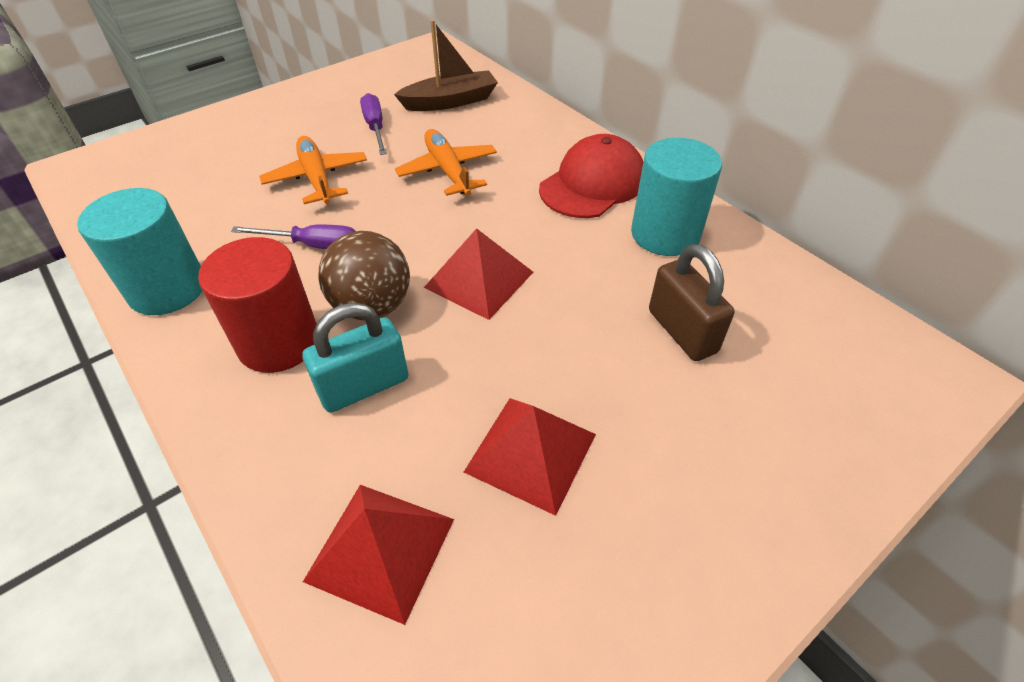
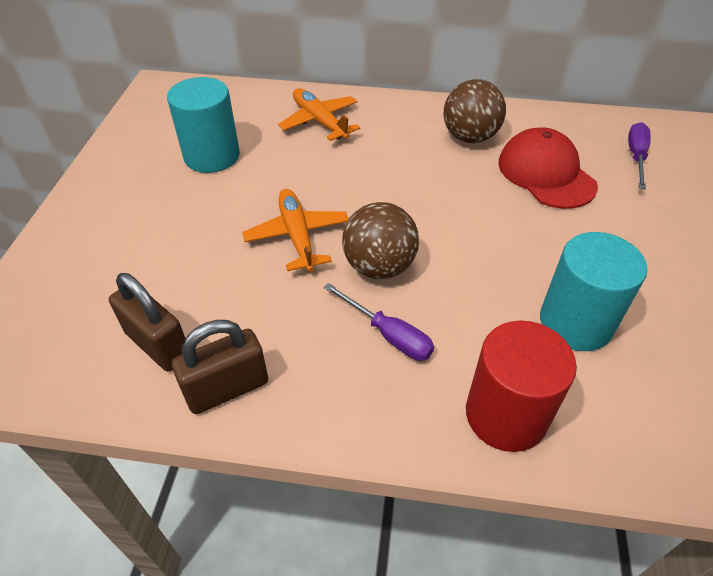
brown ball: 1 -> 2
brown boat: 1 -> 0
brown padlock: 1 -> 2
red pyramid: 3 -> 0
turquoise padlock: 1 -> 0

